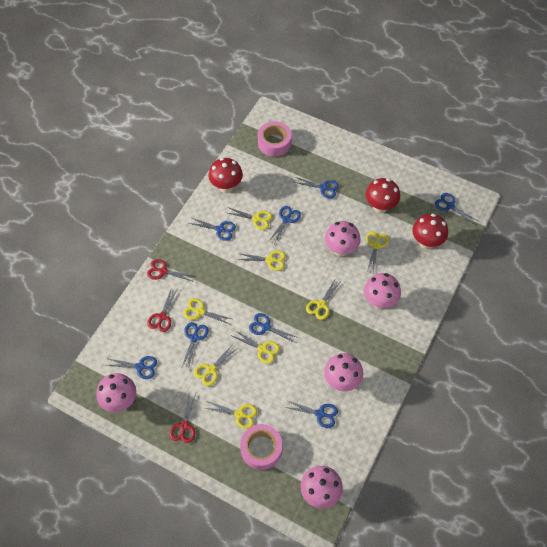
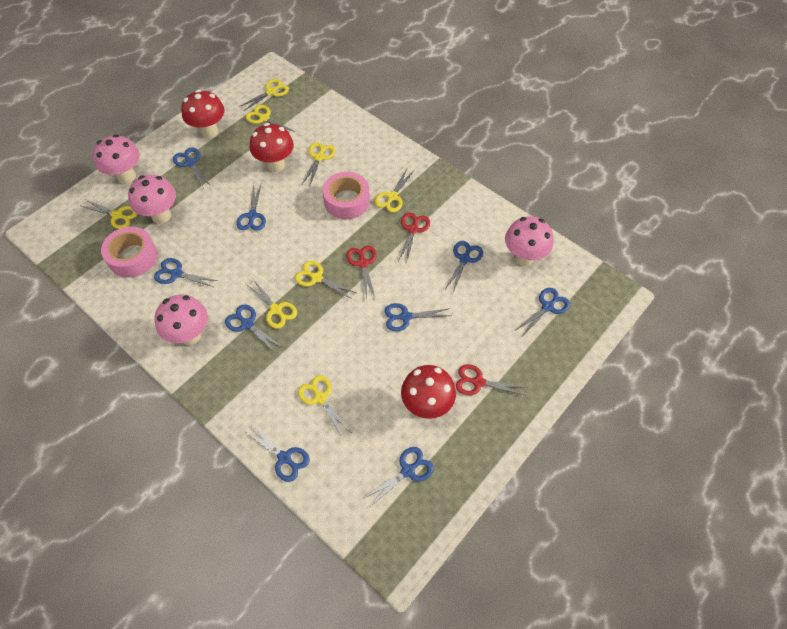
blue scissors: 8 -> 9
pink mushroom: 5 -> 4

